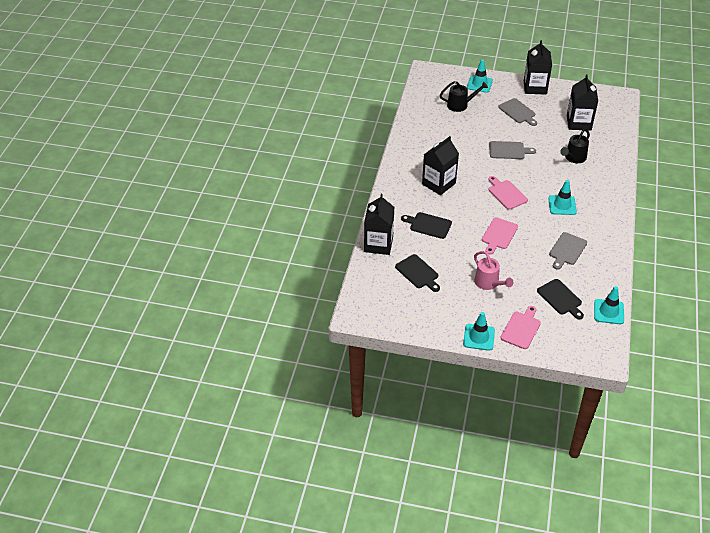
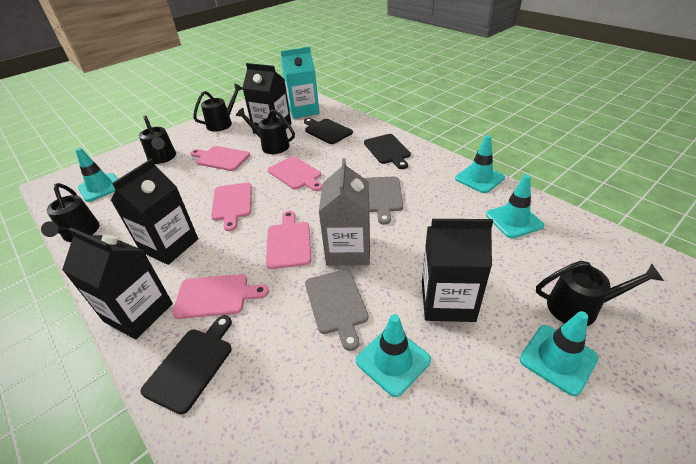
black watering can: 2 -> 5
grey carton: 0 -> 1
grey cutting board: 3 -> 2
pink cutting board: 3 -> 5
pink watering can: 1 -> 0
turquoise carton: 0 -> 1
turquoise traffic cone: 4 -> 5

